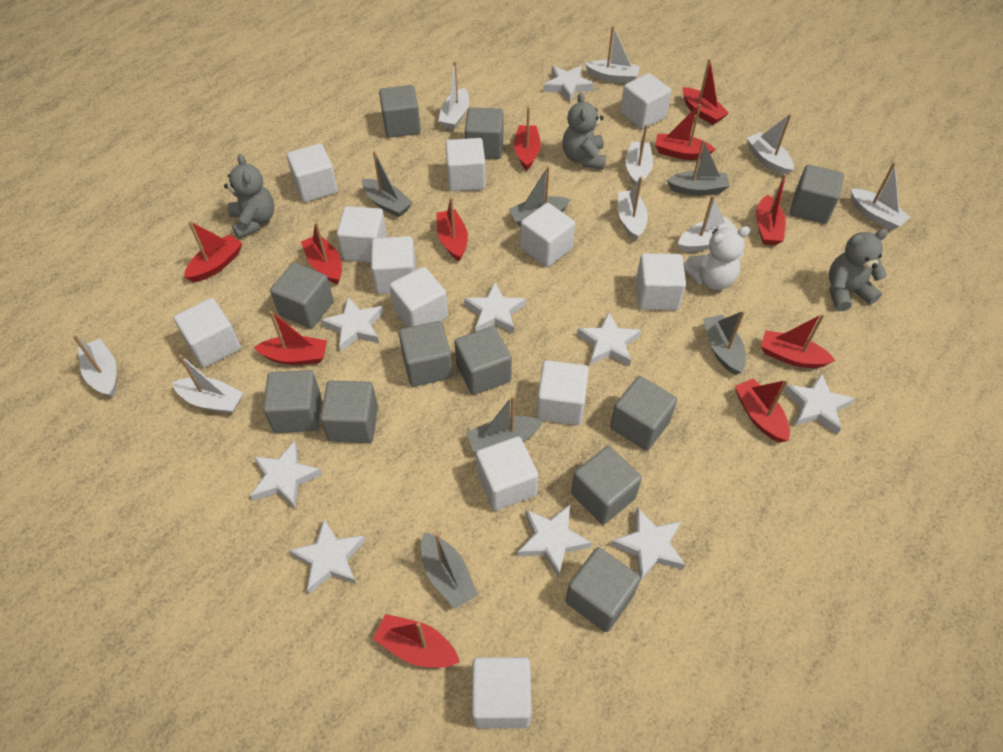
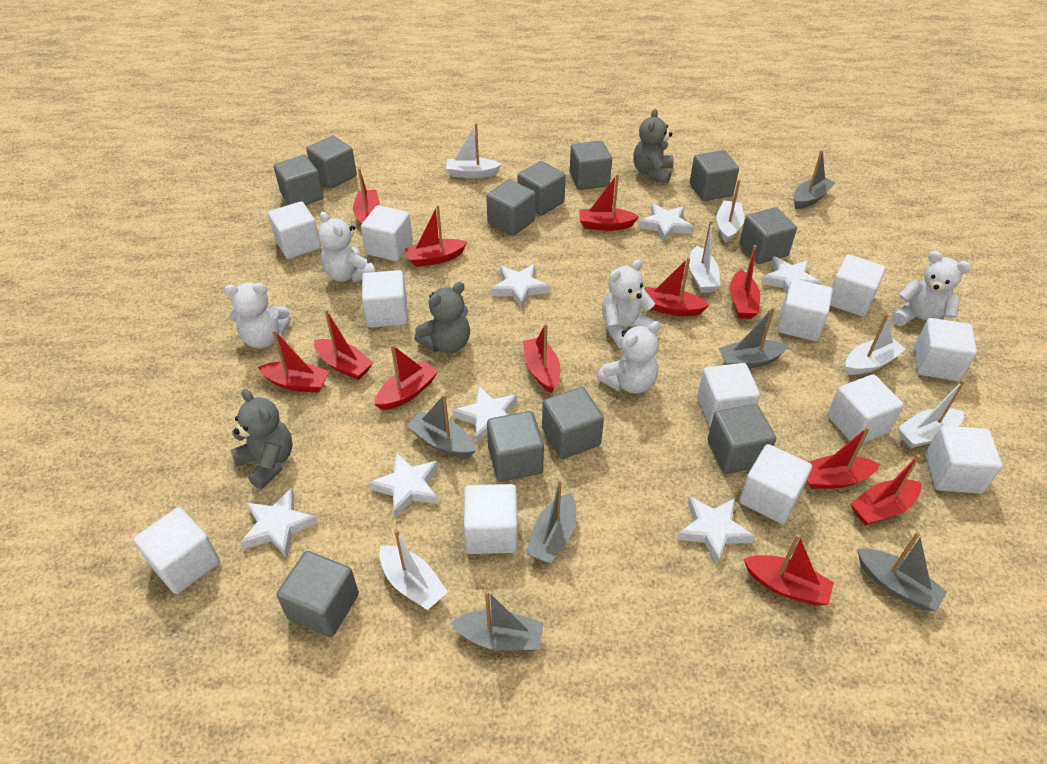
red boat: 11 -> 12
white boat: 9 -> 6
white star: 9 -> 7
white teddy bear: 1 -> 5

